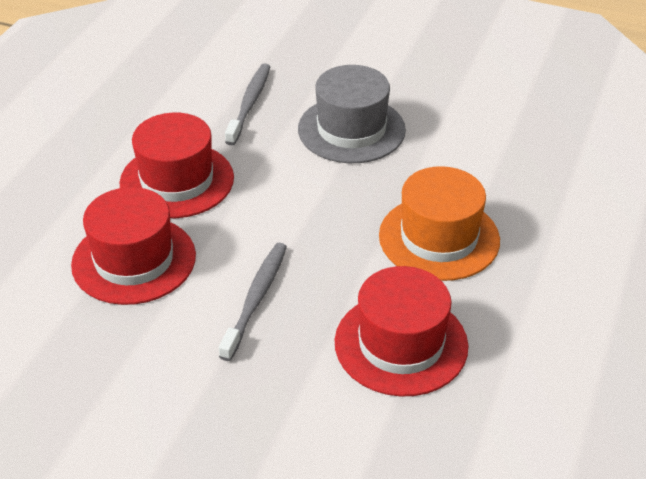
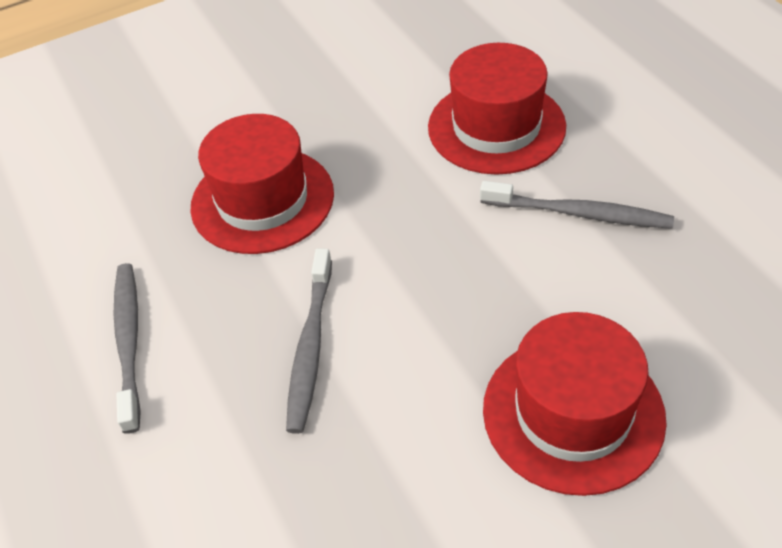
grey hat: 1 -> 0
grey toothbrush: 2 -> 3
orange hat: 1 -> 0

